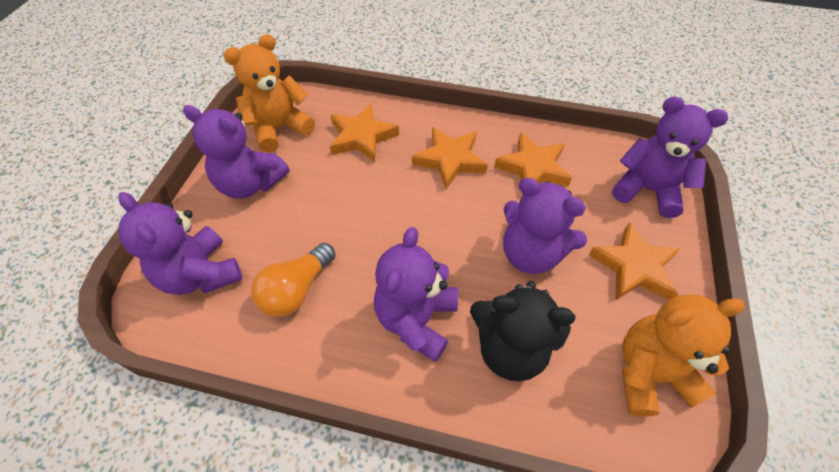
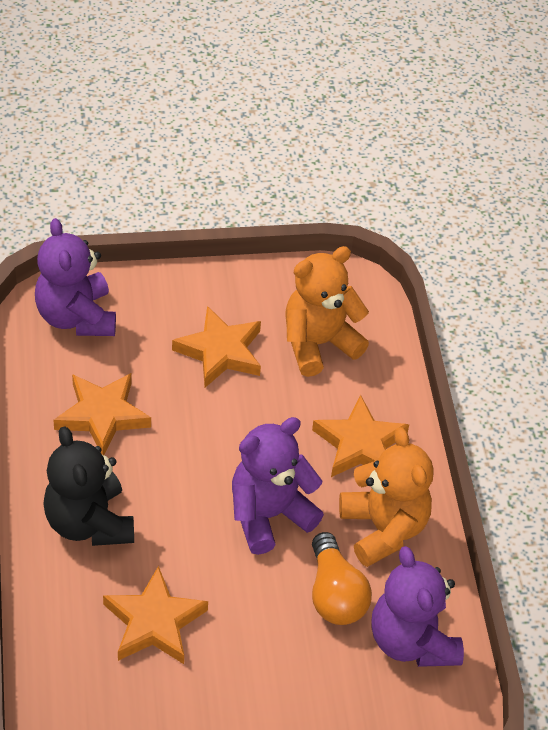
purple teddy bear: 5 -> 3

